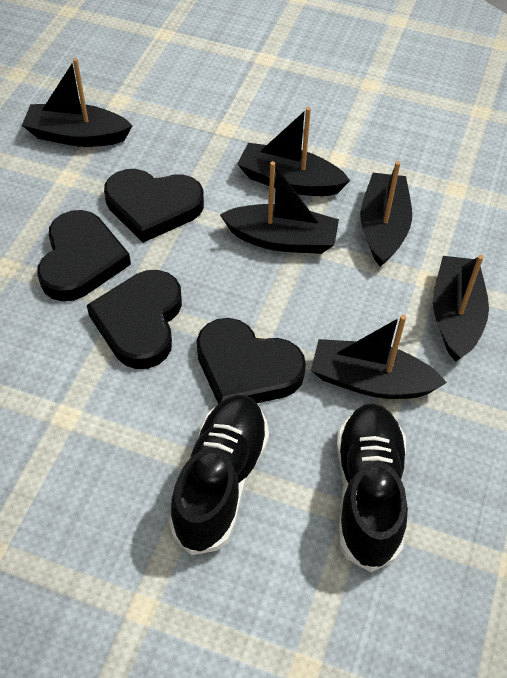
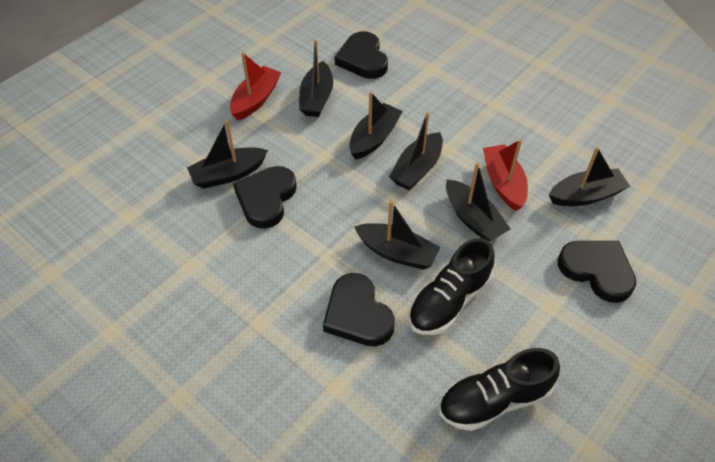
black boat: 6 -> 7
red boat: 0 -> 2

